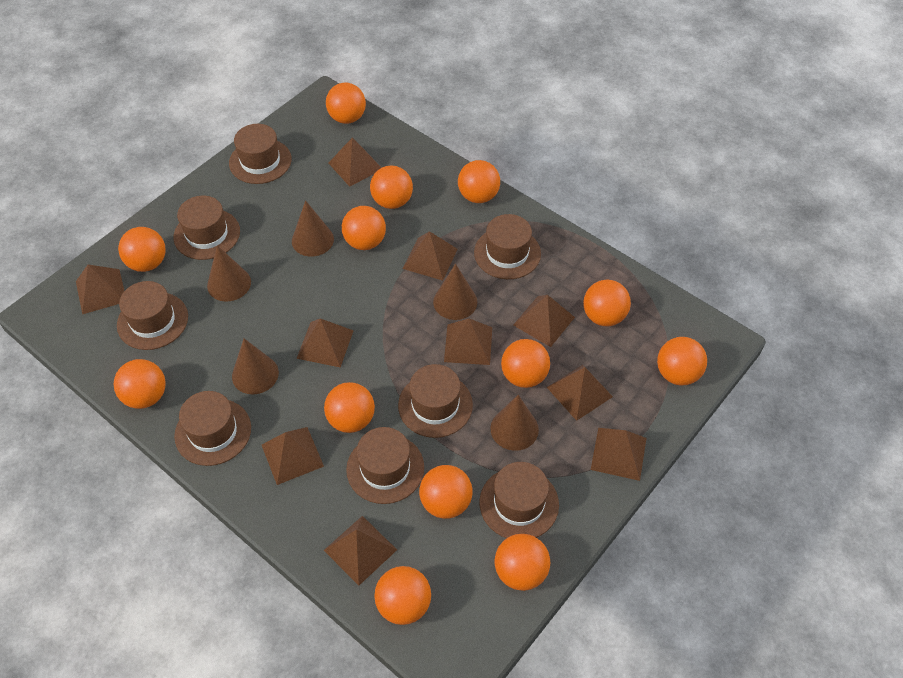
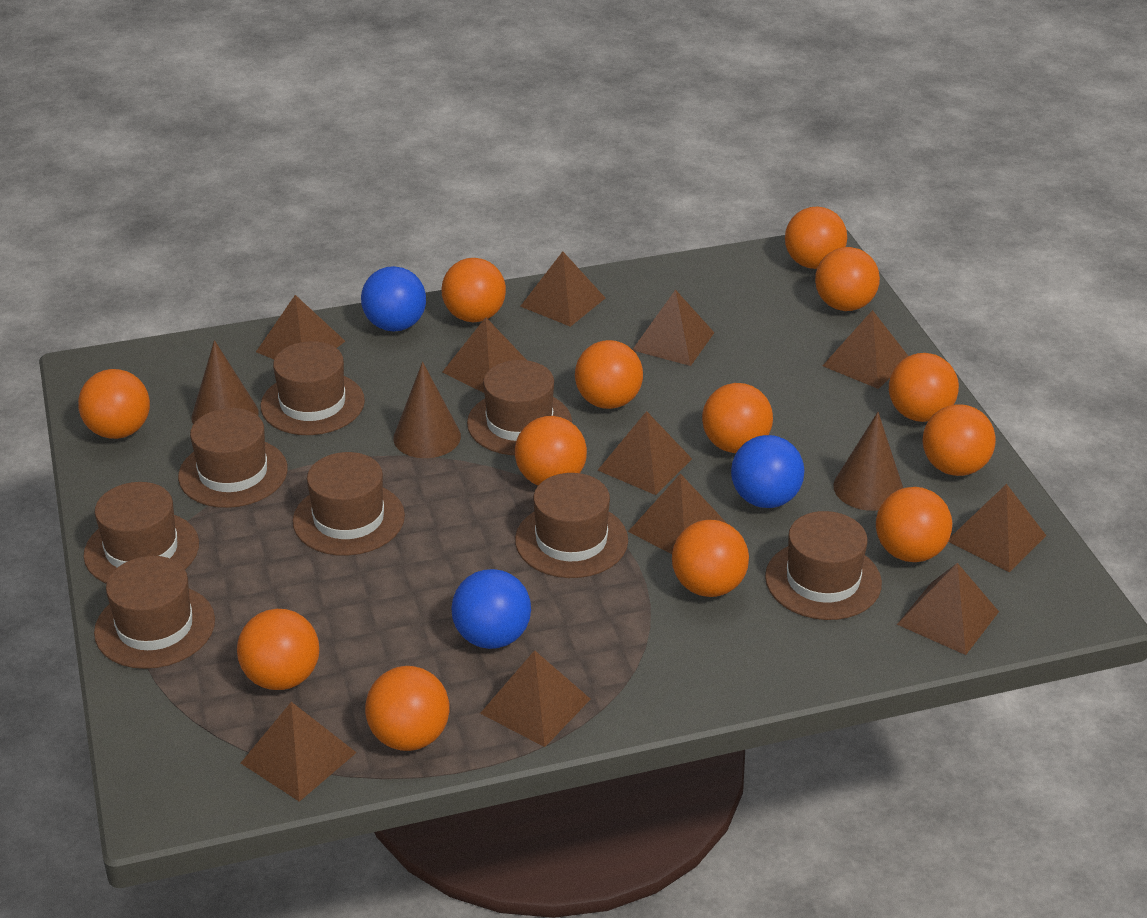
blue ball: 0 -> 3
brown cone: 5 -> 3
brown pyramid: 10 -> 11

